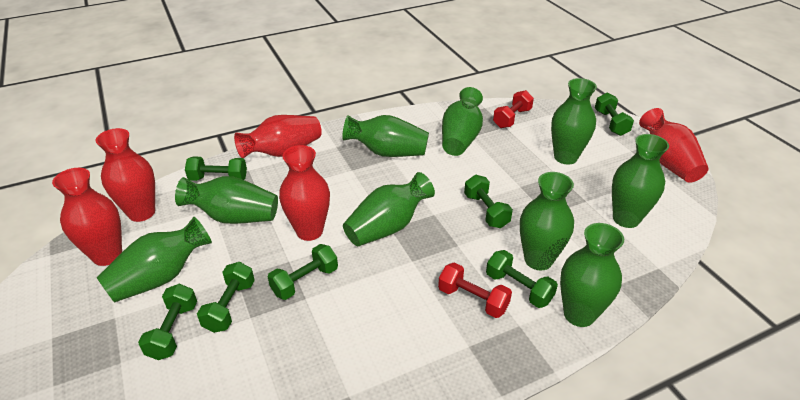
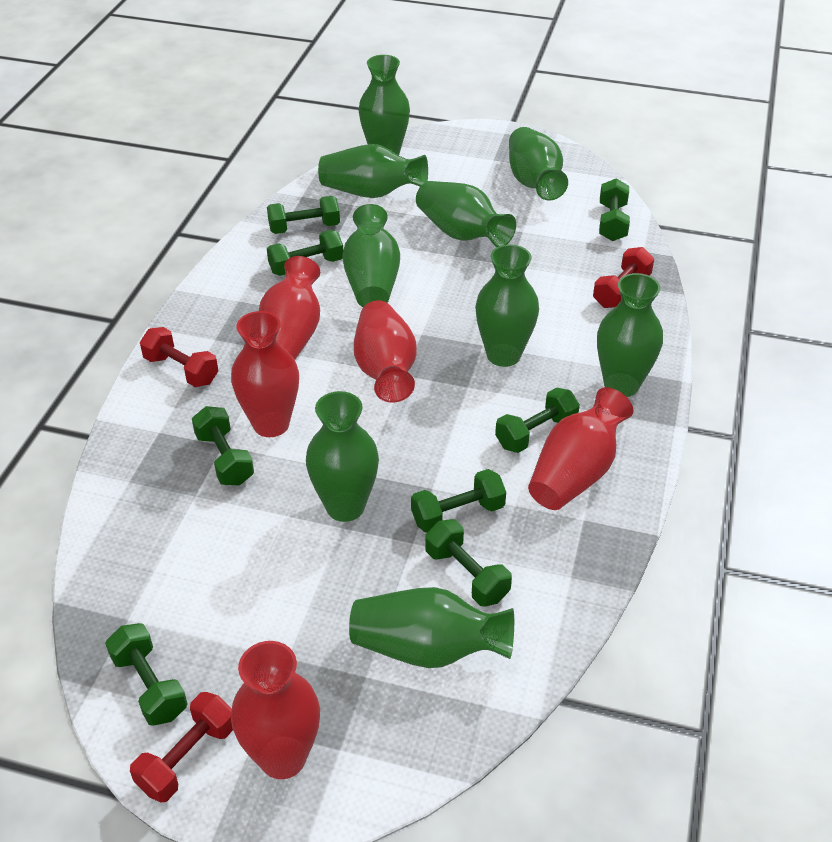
green dumbbell: 7 -> 8
red dumbbell: 2 -> 3

